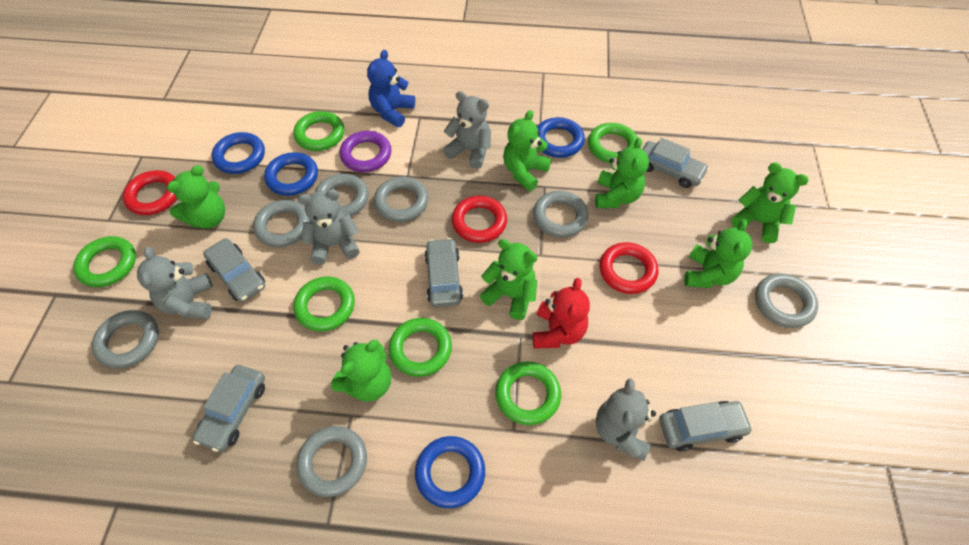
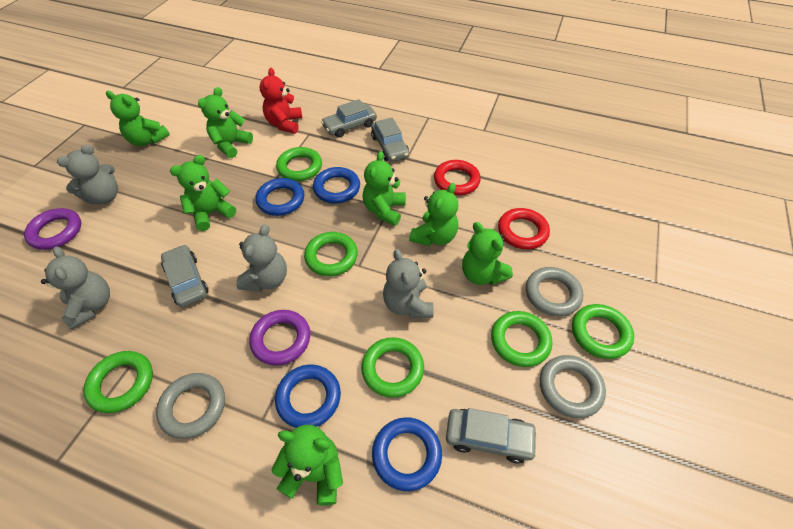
blue teddy bear: 1 -> 0
grey car: 5 -> 4
grey ring: 7 -> 3
purple ring: 1 -> 2
red ring: 3 -> 2

